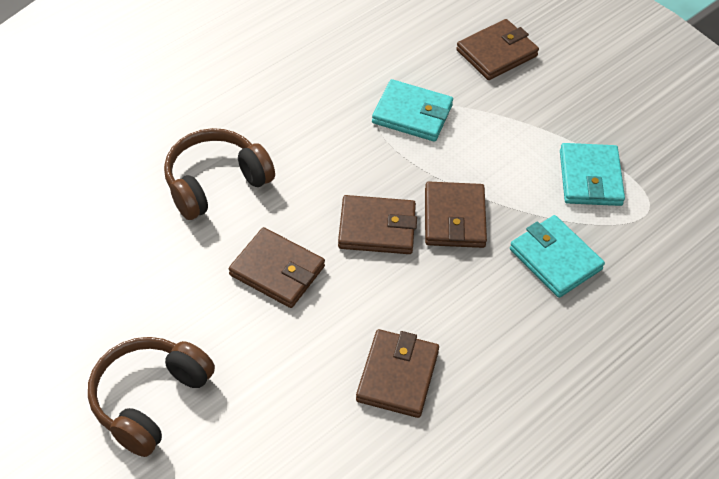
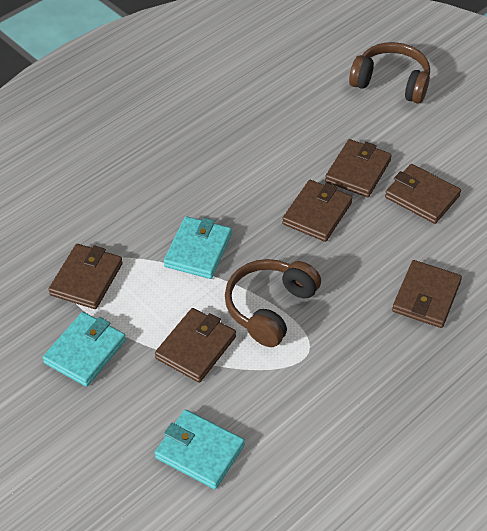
brown wallet: 5 -> 6

